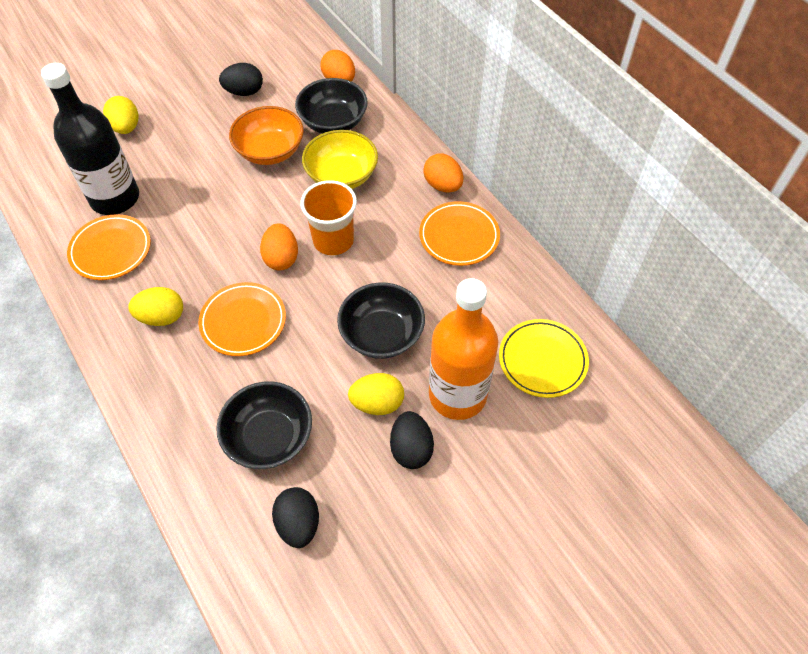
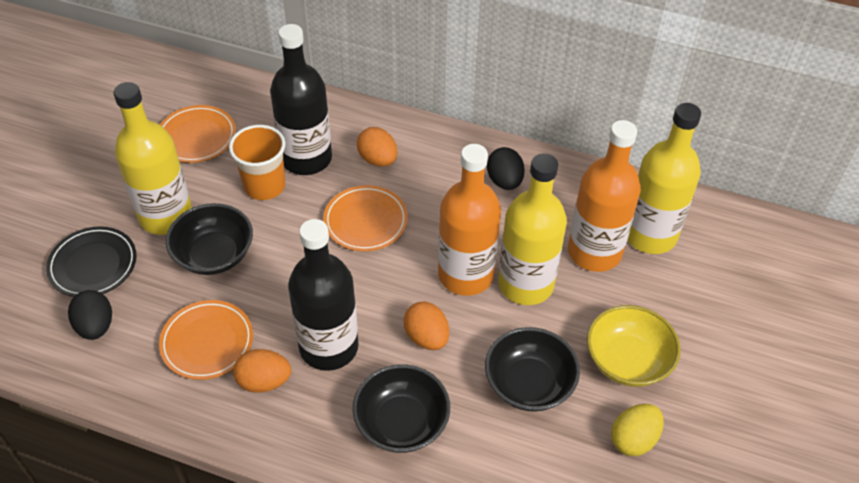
black bottle: 1 -> 2
black egg: 3 -> 2
black plate: 0 -> 1
orange bottle: 1 -> 2
orange bowl: 1 -> 0
yellow bottle: 0 -> 3
yellow egg: 3 -> 1
yellow plate: 1 -> 0

